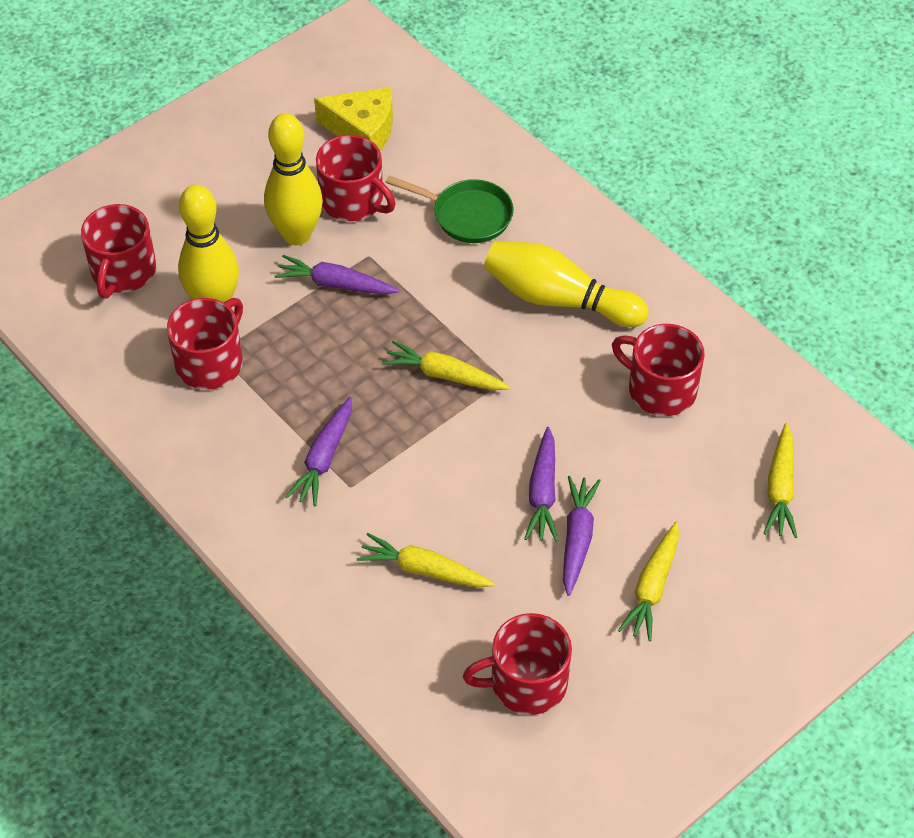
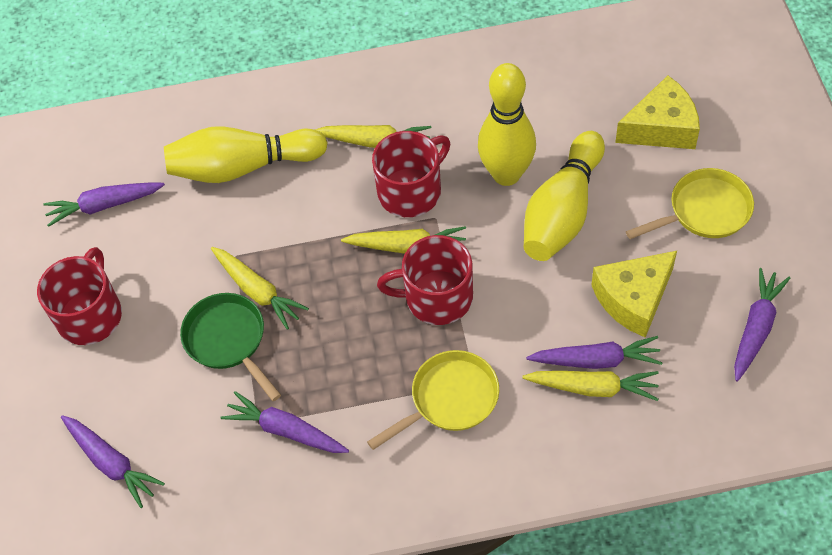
purple carrot: 4 -> 5
red mug: 5 -> 3
yellow cheese: 1 -> 2
yellow pan: 0 -> 2

